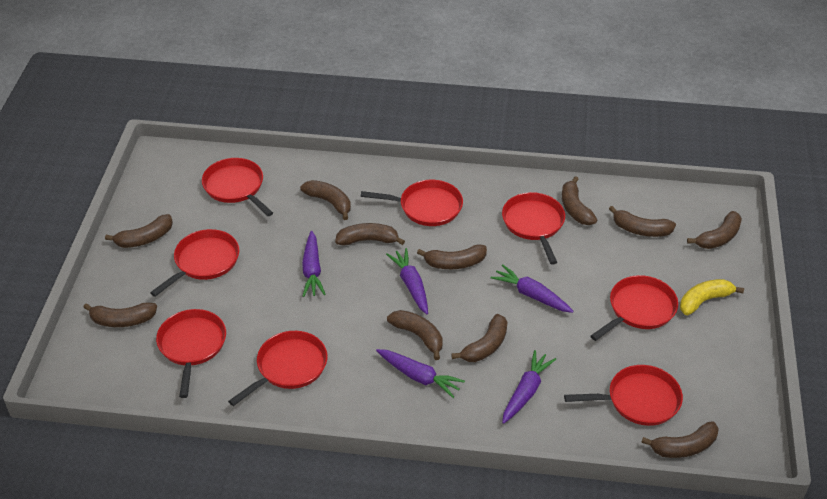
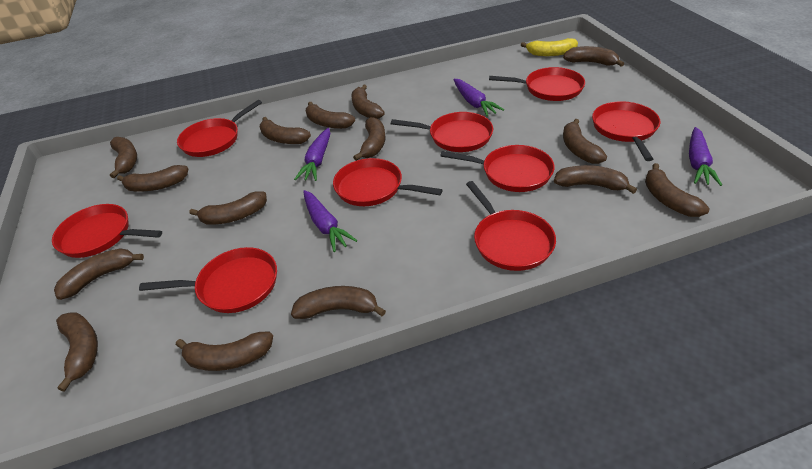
brown banana: 11 -> 15
purple carrot: 5 -> 4
red pan: 8 -> 9

